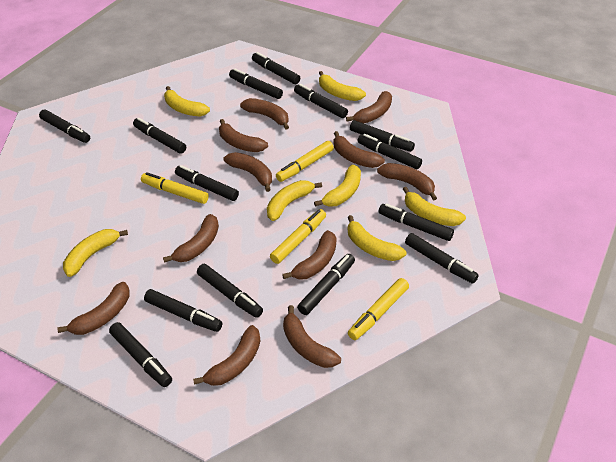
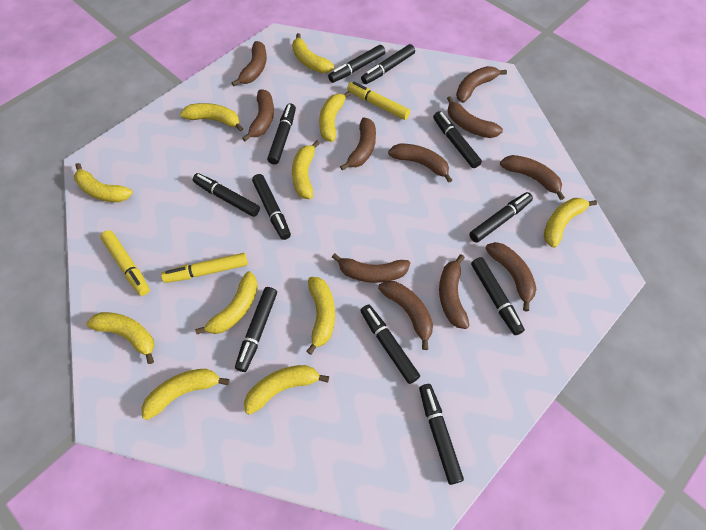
black marker: 14 -> 11
yellow banana: 7 -> 11
yellow marker: 4 -> 3

